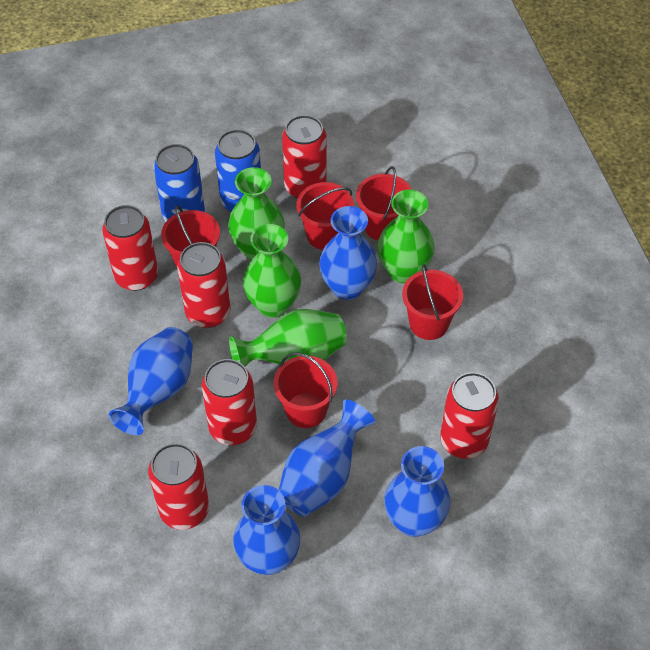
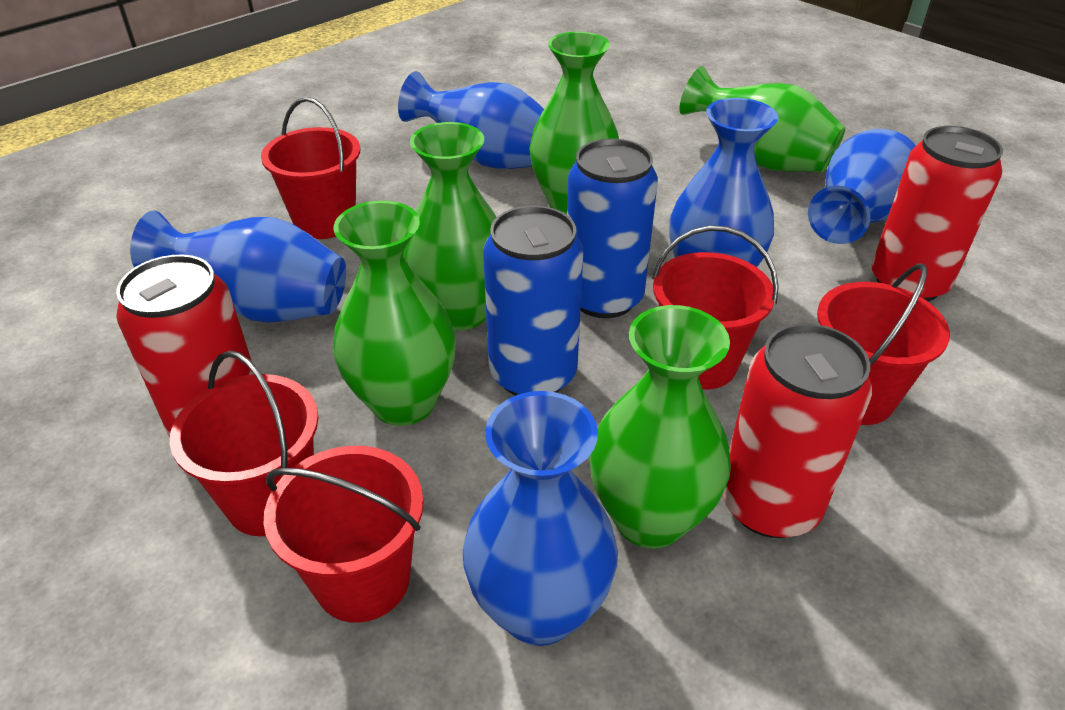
green vase: 4 -> 5
red can: 6 -> 3

